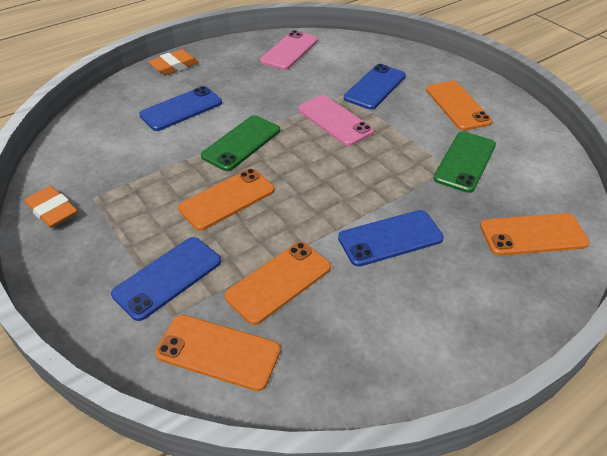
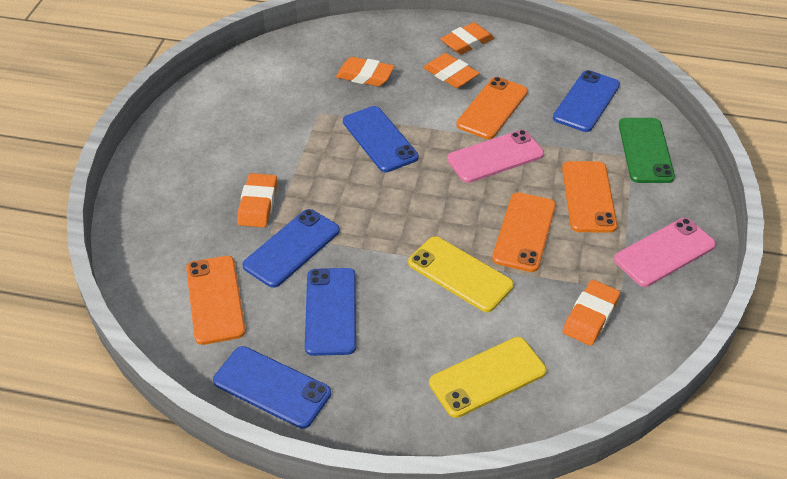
blue phone: 4 -> 5
green phone: 2 -> 1
orange eraser: 2 -> 5
orange phone: 5 -> 4
yellow phone: 0 -> 2

